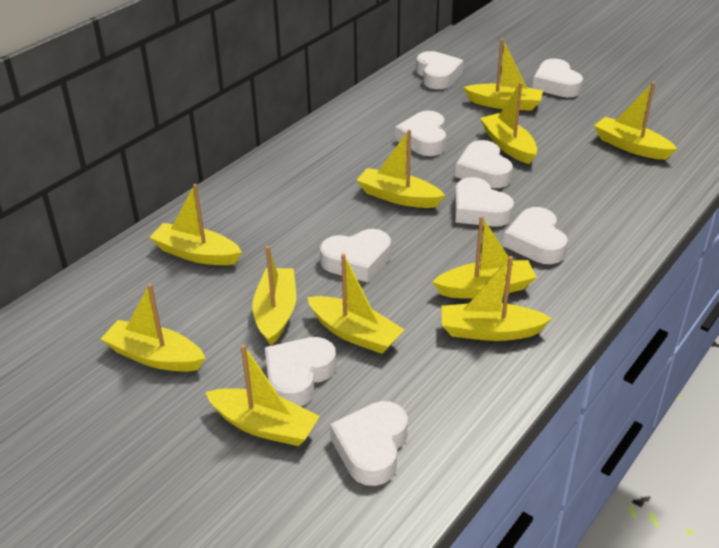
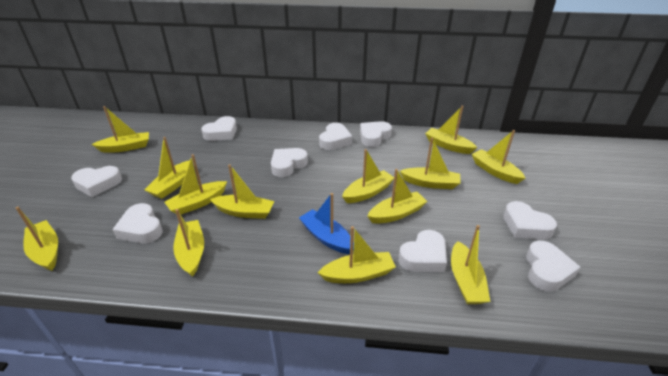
blue boat: 0 -> 1
yellow boat: 11 -> 13

